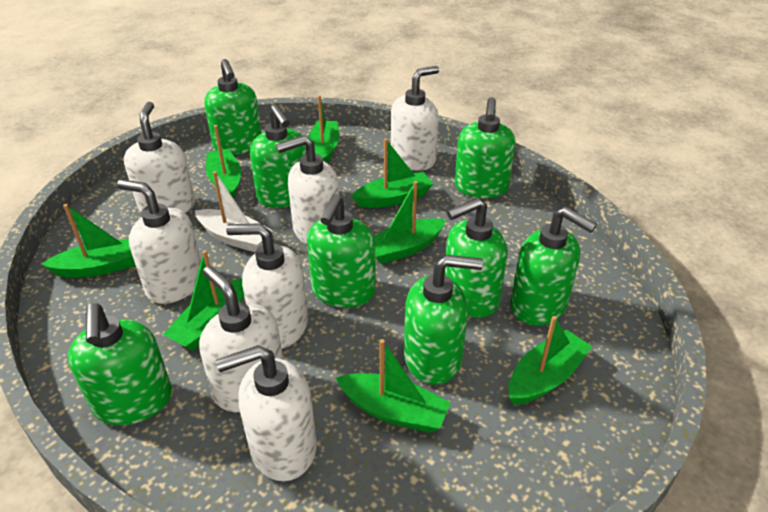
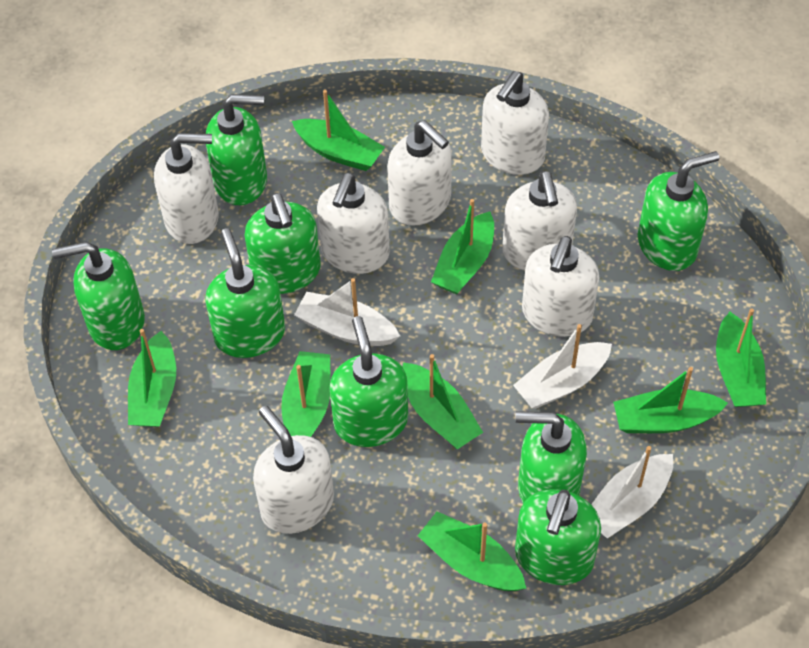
white boat: 1 -> 3

